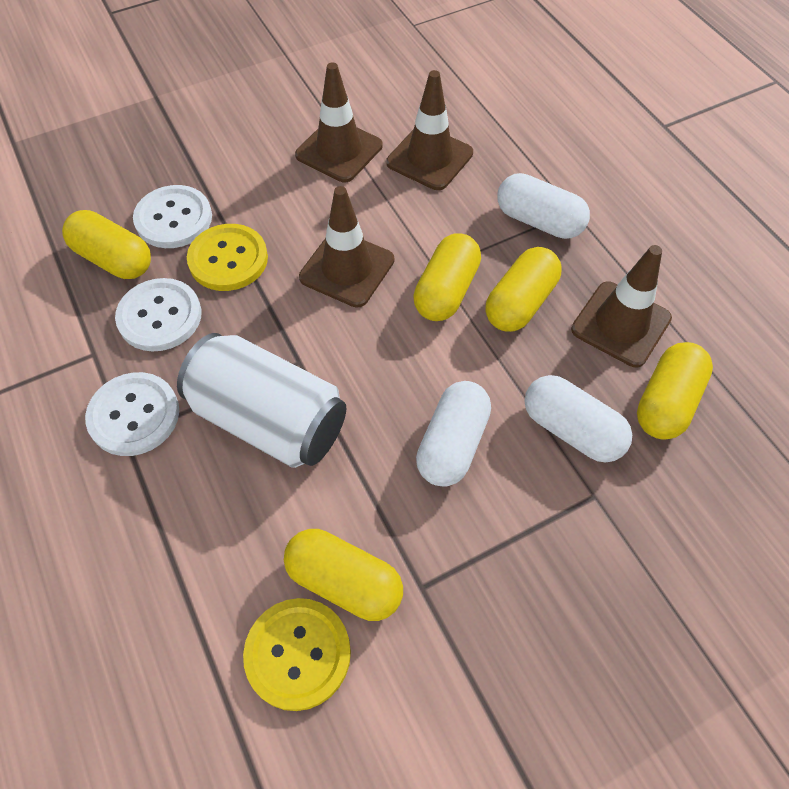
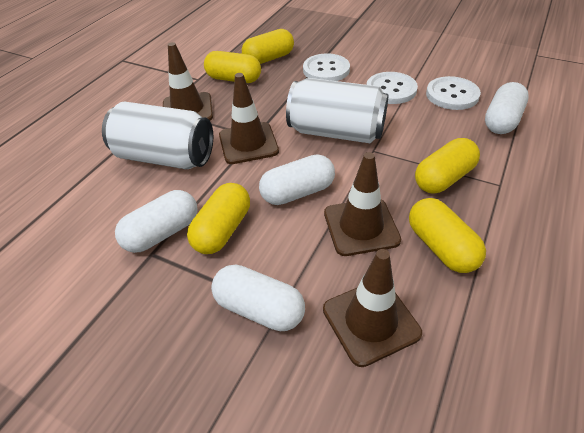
white can: 1 -> 2
white capsule: 3 -> 4
yellow button: 2 -> 0

